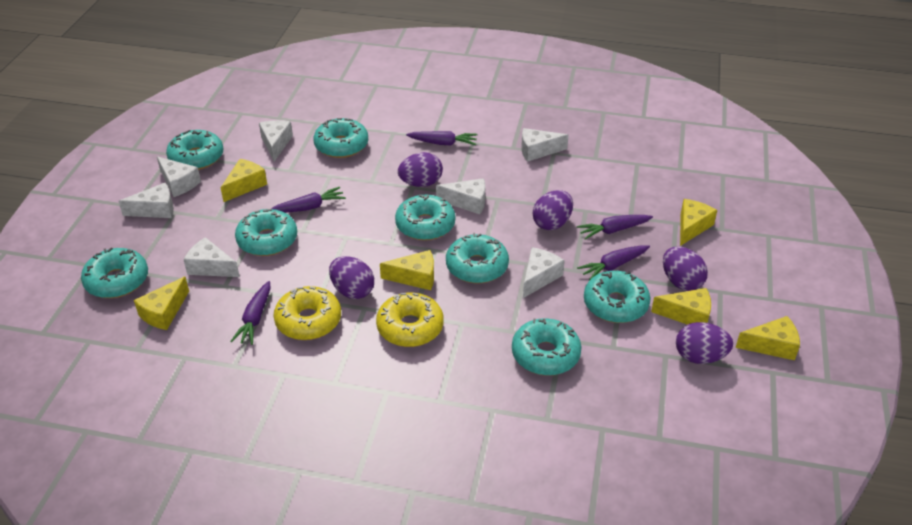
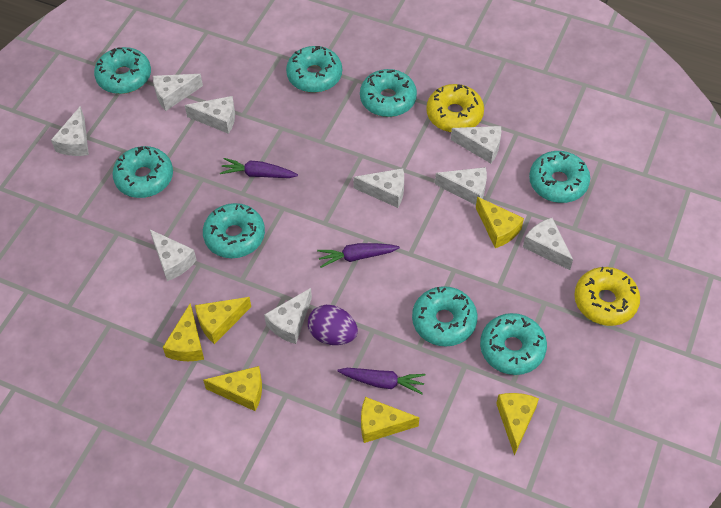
purple carrot: 5 -> 3
purple egg: 5 -> 1
white cheese: 7 -> 9

